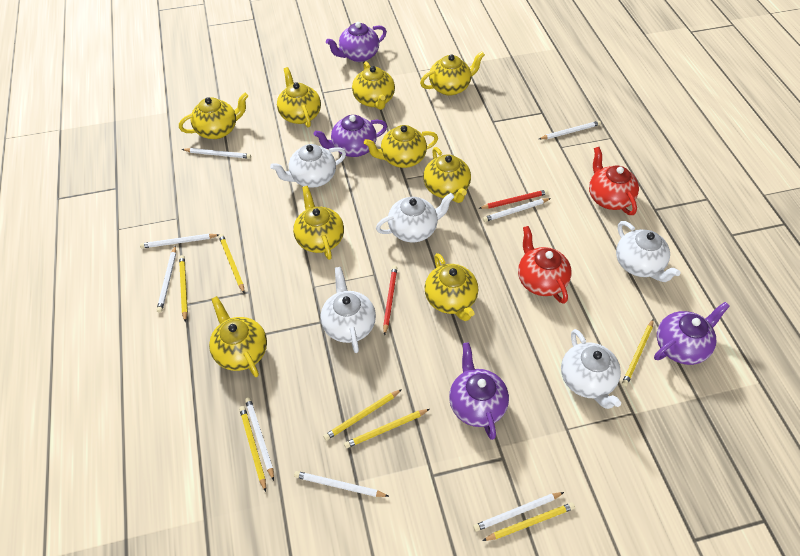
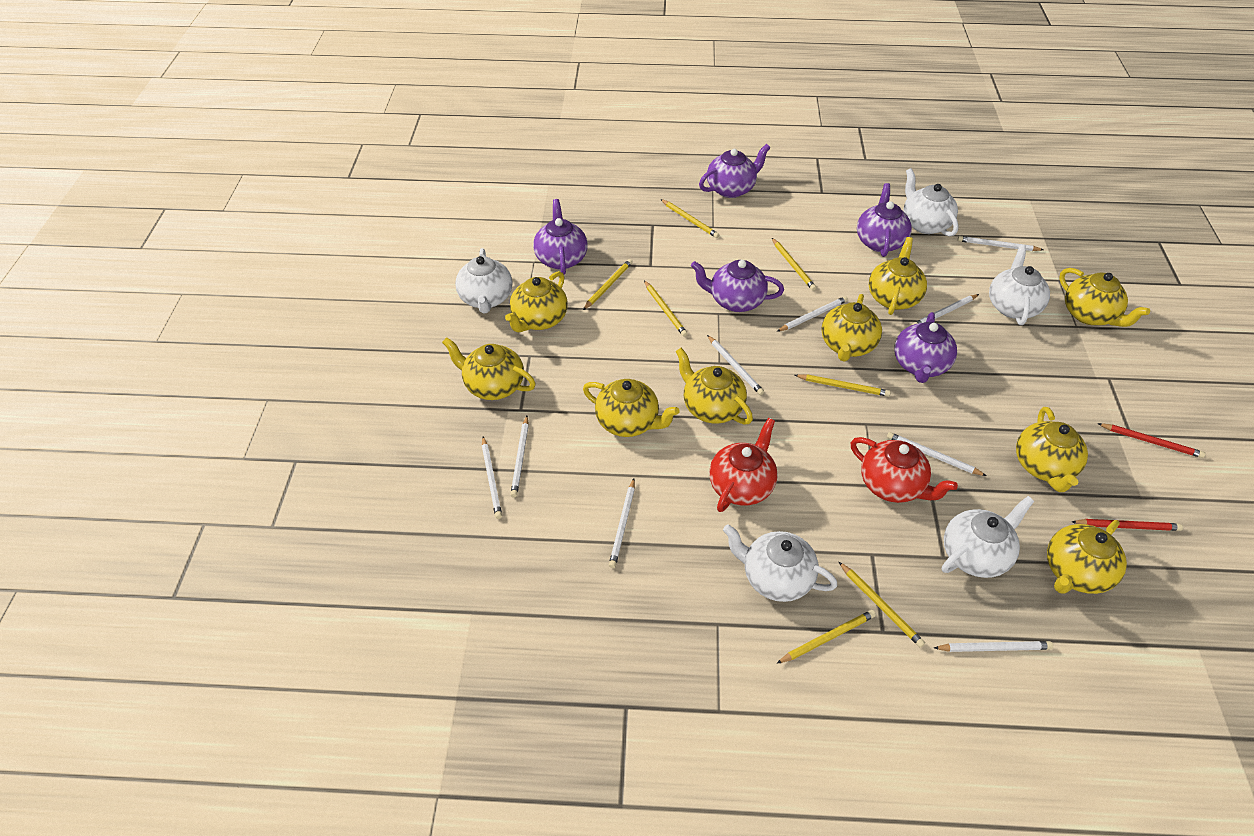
purple teapot: 4 -> 5
white pencil: 8 -> 9

